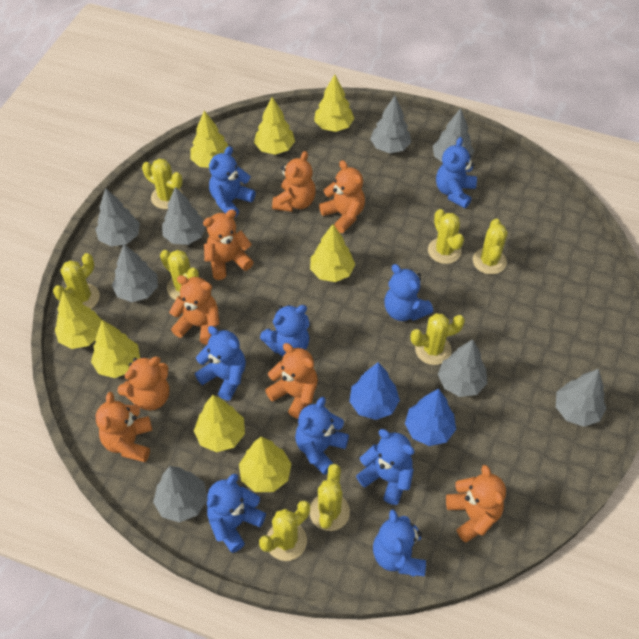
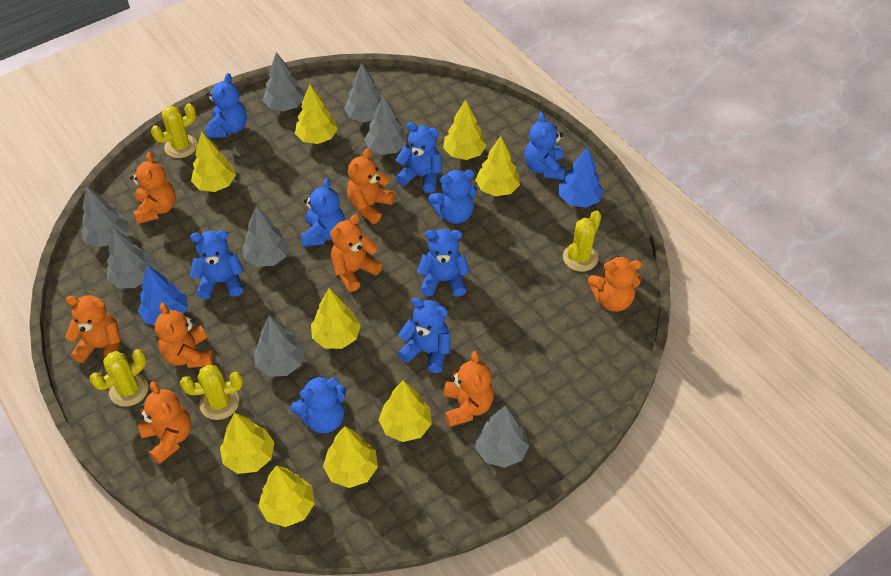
yellow cactus: 8 -> 4
yellow tree: 8 -> 9

